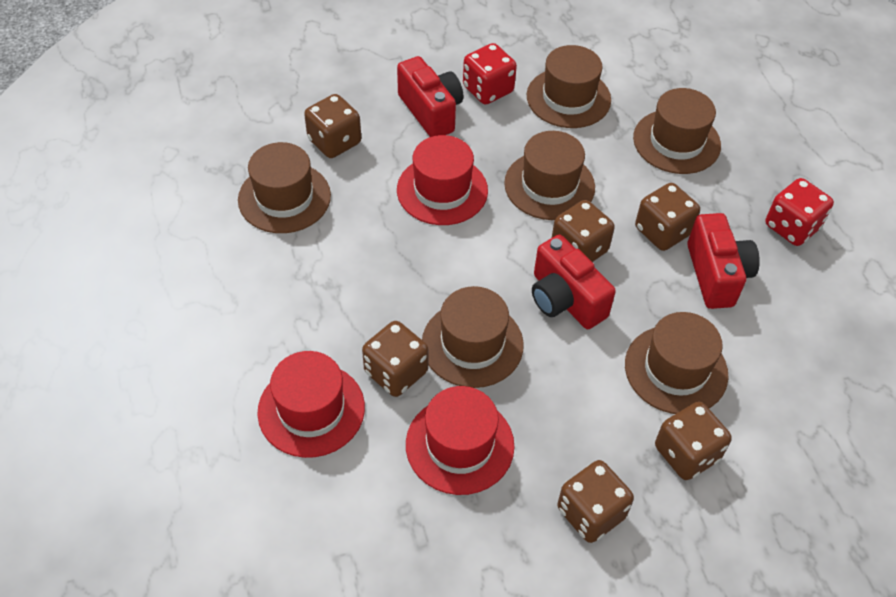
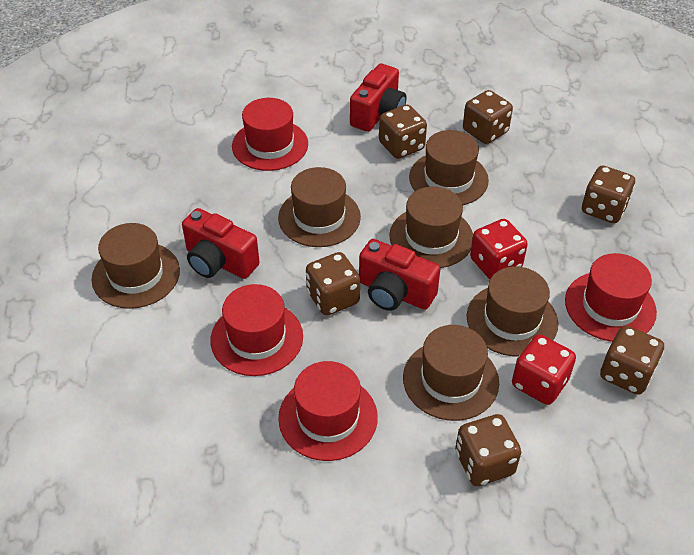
red hat: 3 -> 4

